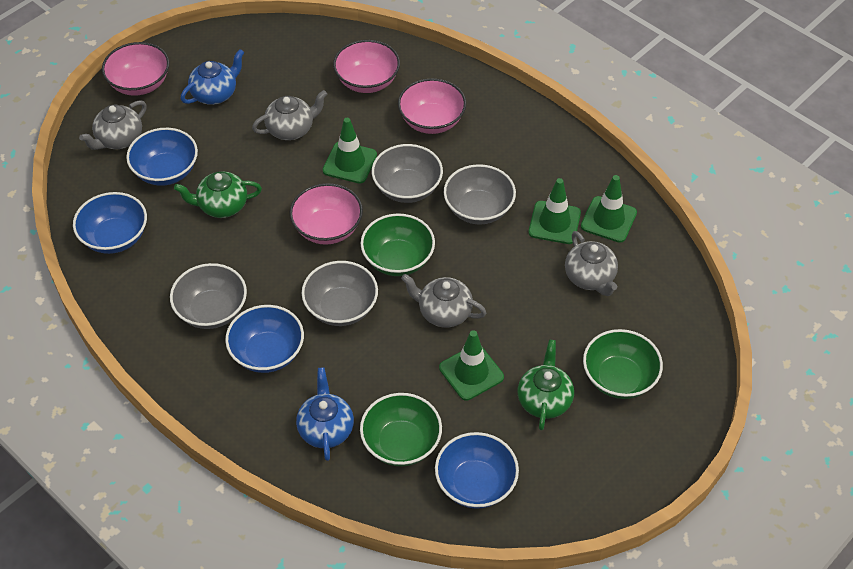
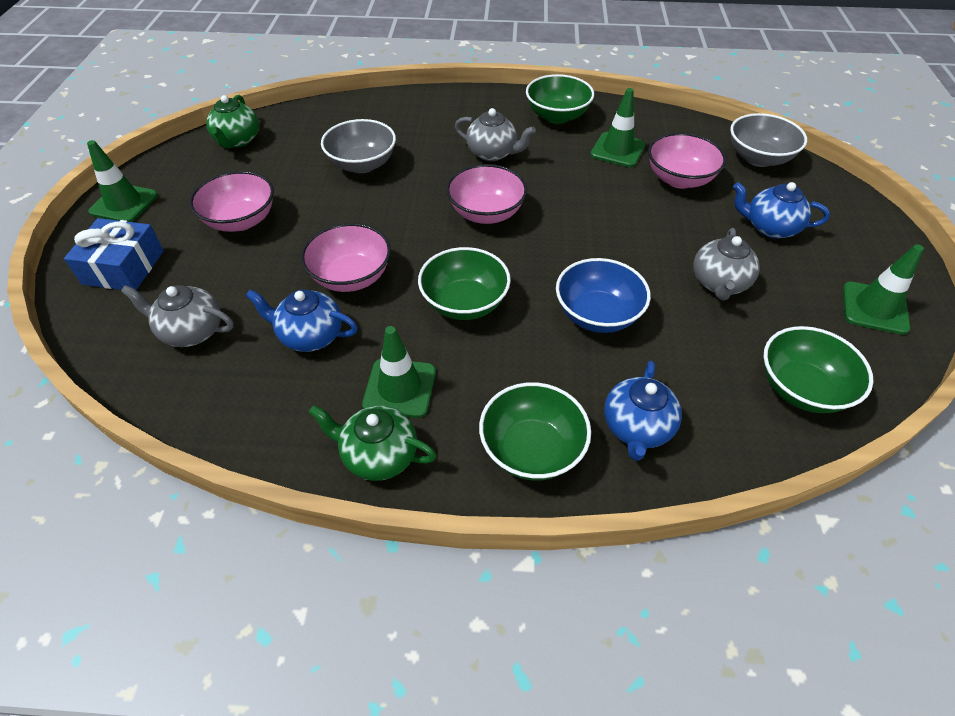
blue bowl: 4 -> 1
blue gift: 0 -> 1
blue teapot: 2 -> 3
green bowl: 3 -> 4
grey bowl: 4 -> 2
grey teapot: 4 -> 3

